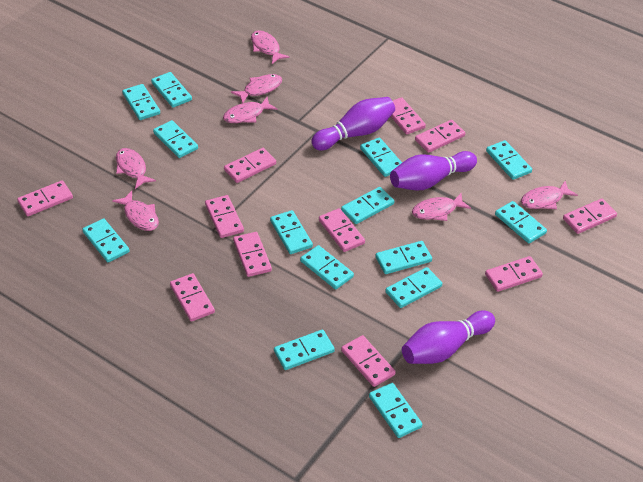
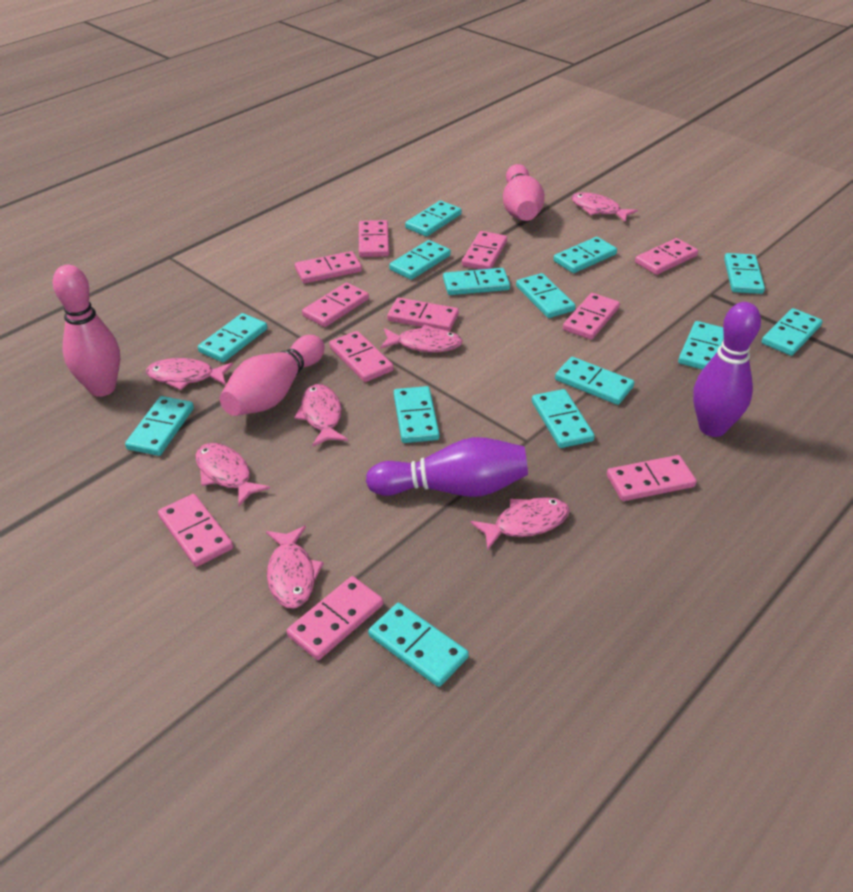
pink bowling pin: 0 -> 3
purple bowling pin: 3 -> 2

